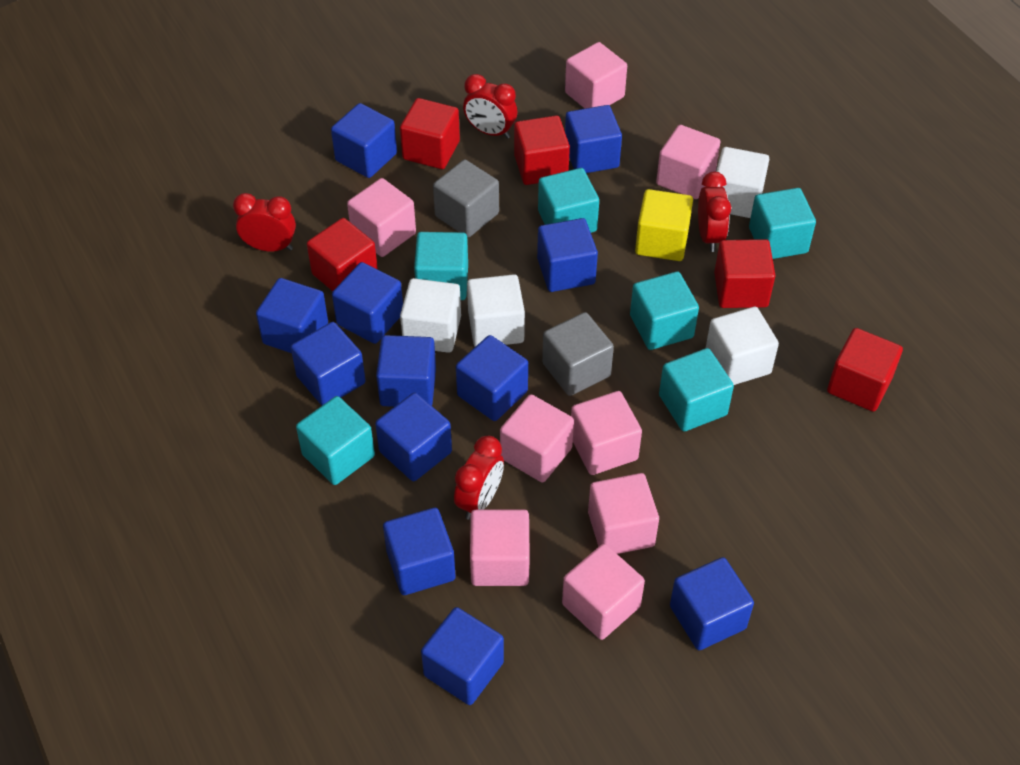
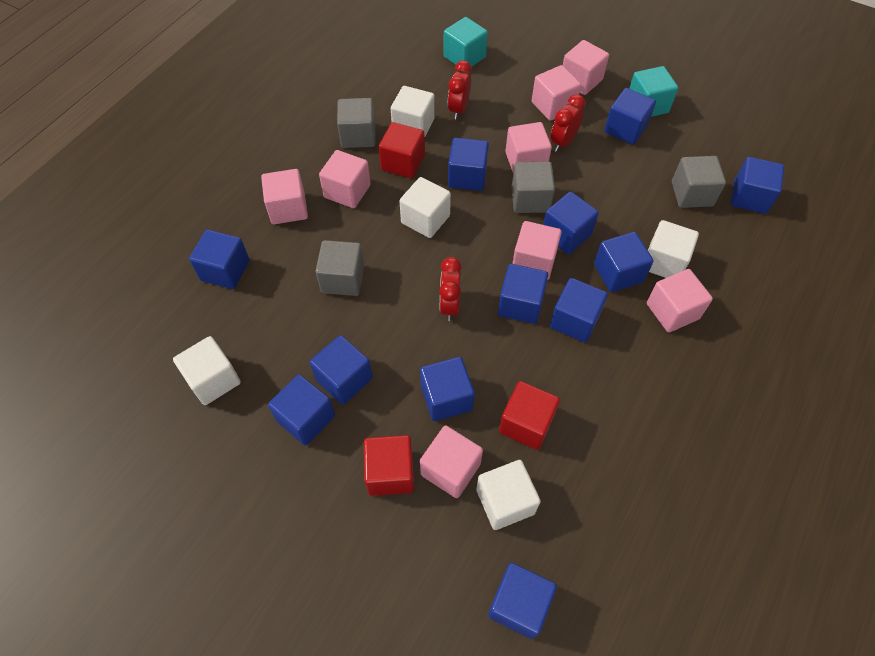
grey cube: 2 -> 4
red clock: 4 -> 3
red cube: 5 -> 3
turquoise cube: 6 -> 2
white cube: 4 -> 5
yellow cube: 1 -> 0

